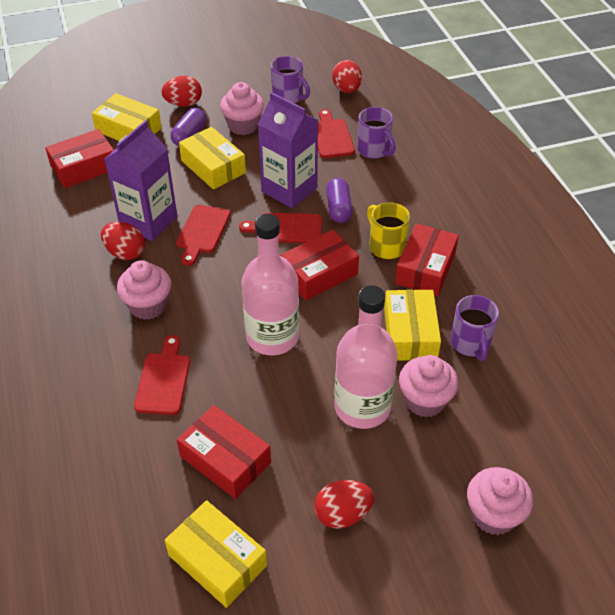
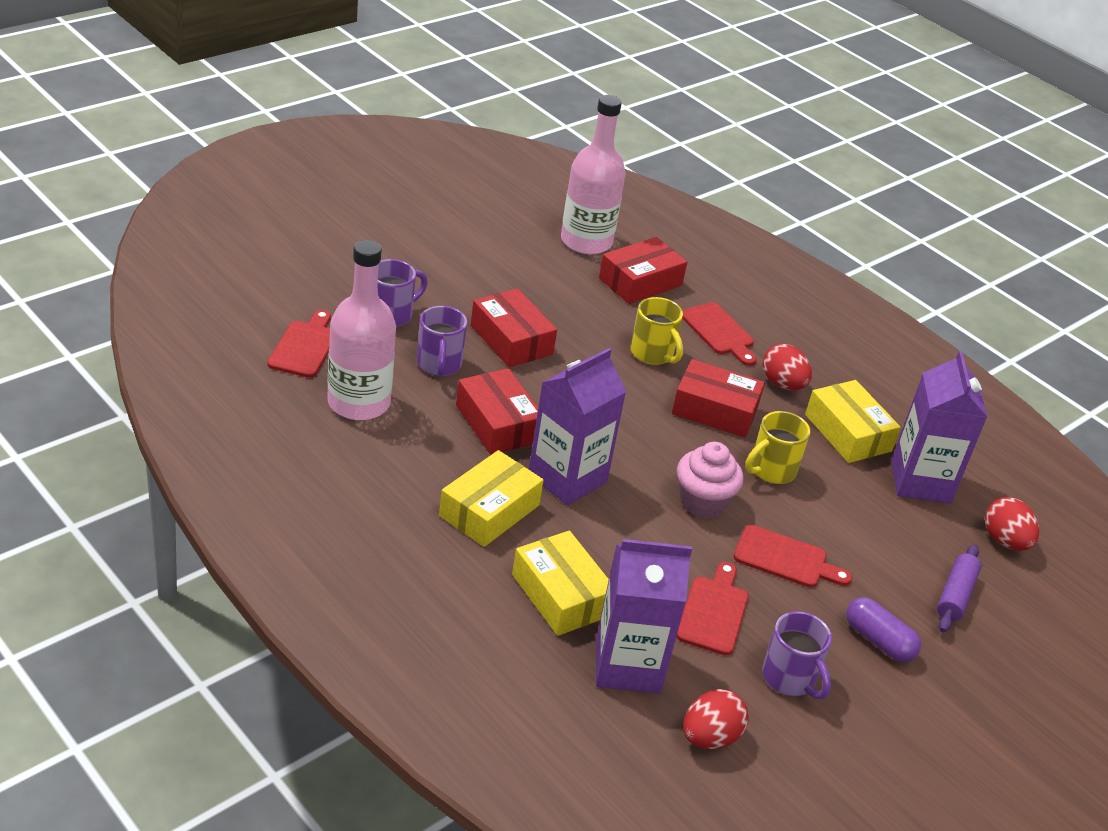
pink cupcake: 4 -> 1
purple capsule: 2 -> 1
purple carton: 2 -> 3
purple rolling pin: 0 -> 1
red egg: 4 -> 3
yellow box: 4 -> 3
yellow mug: 1 -> 2

